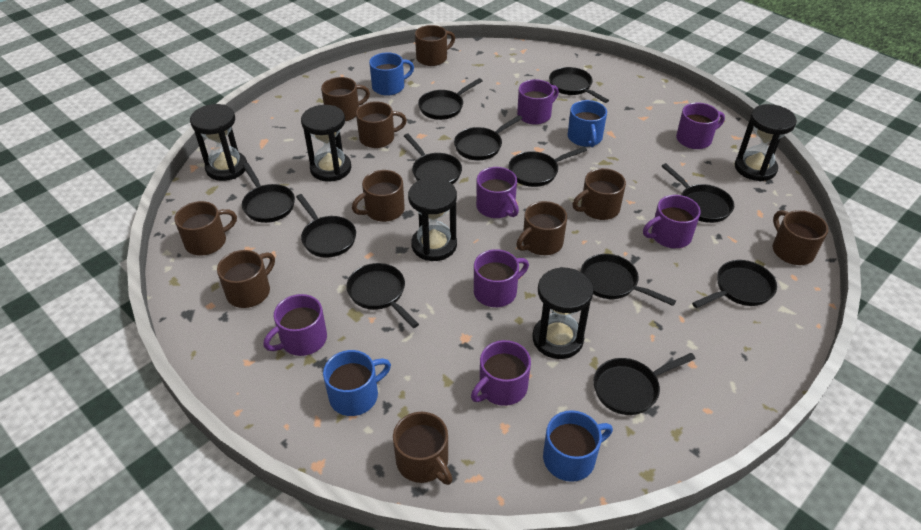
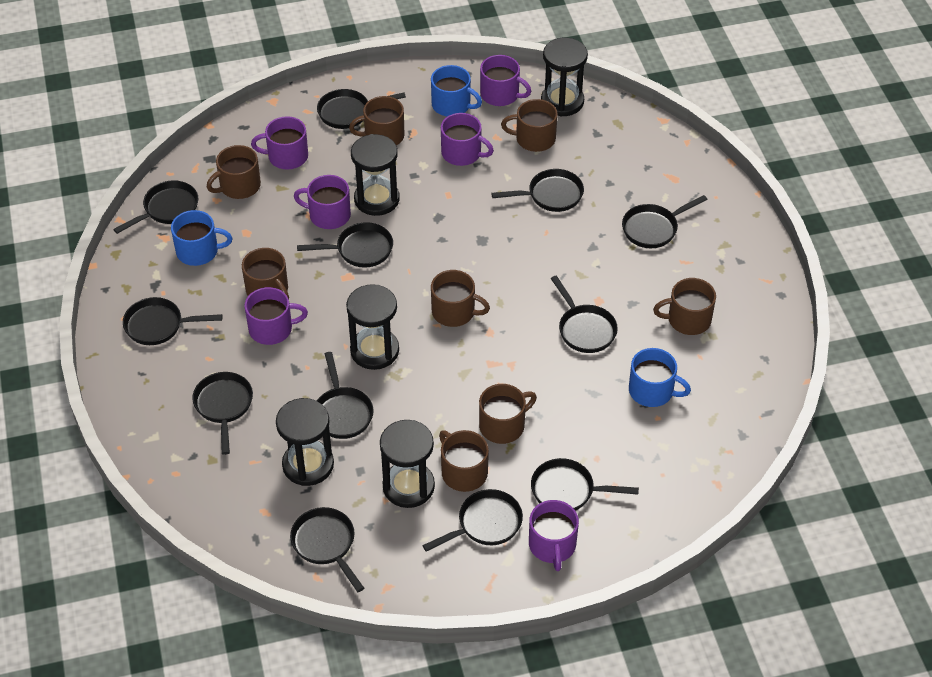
blue mug: 4 -> 3
brown mug: 10 -> 8
purple mug: 7 -> 6

